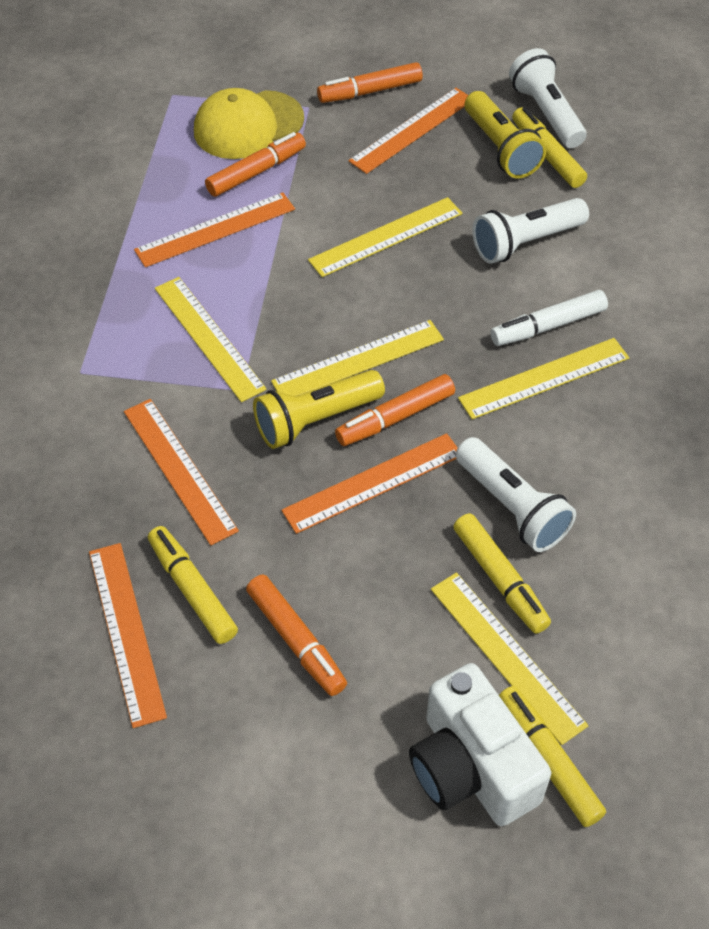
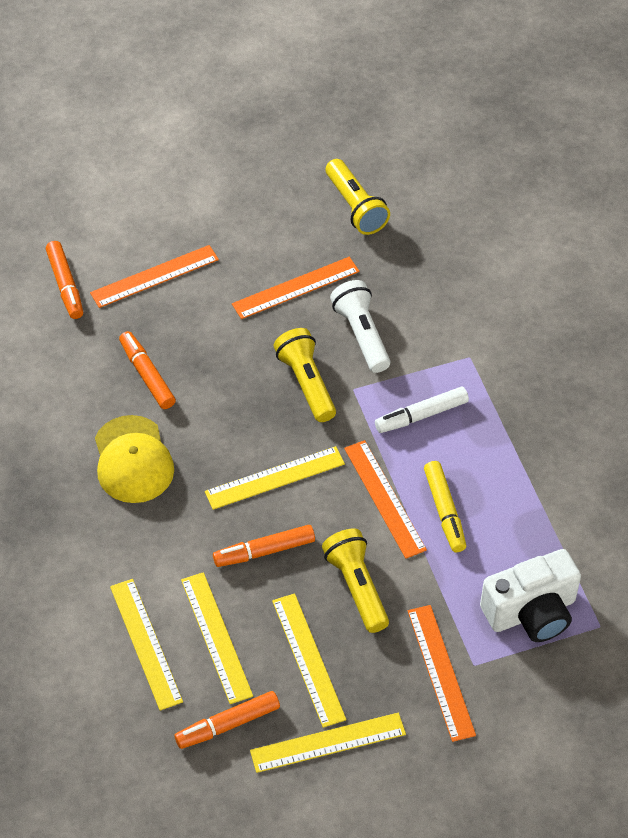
orange ruler: 5 -> 4
white flashlight: 3 -> 1
yellow flashlight: 2 -> 3
yellow marker: 4 -> 1

